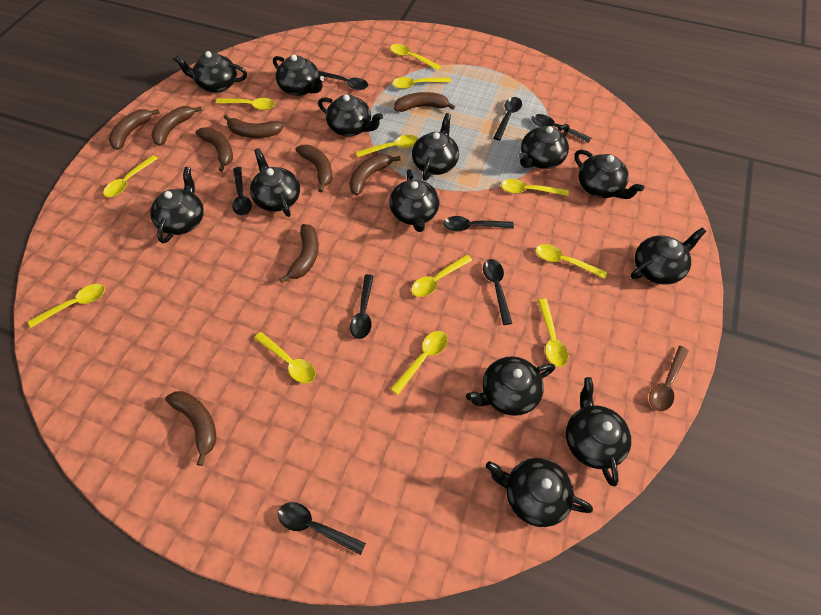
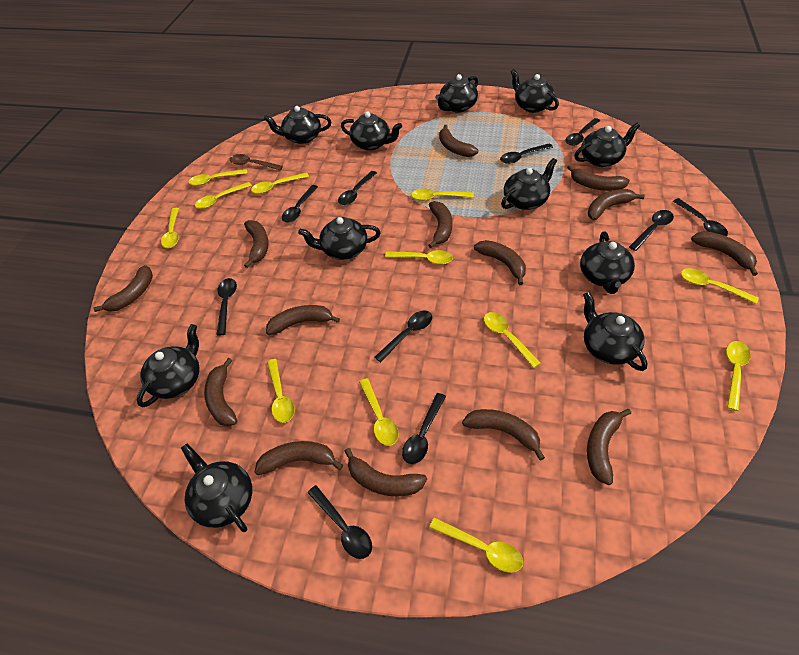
black spoon: 8 -> 10
black teapot: 13 -> 11
brown banana: 9 -> 14

